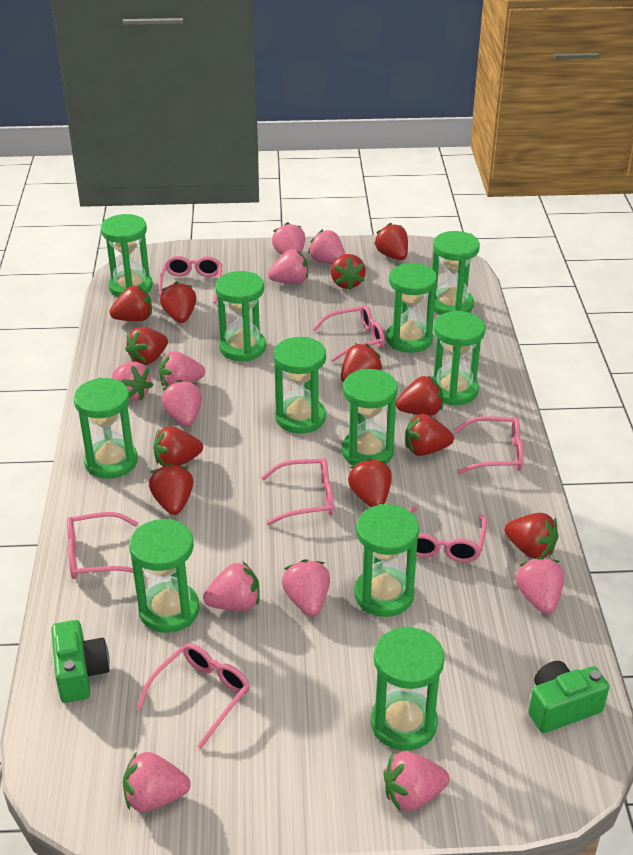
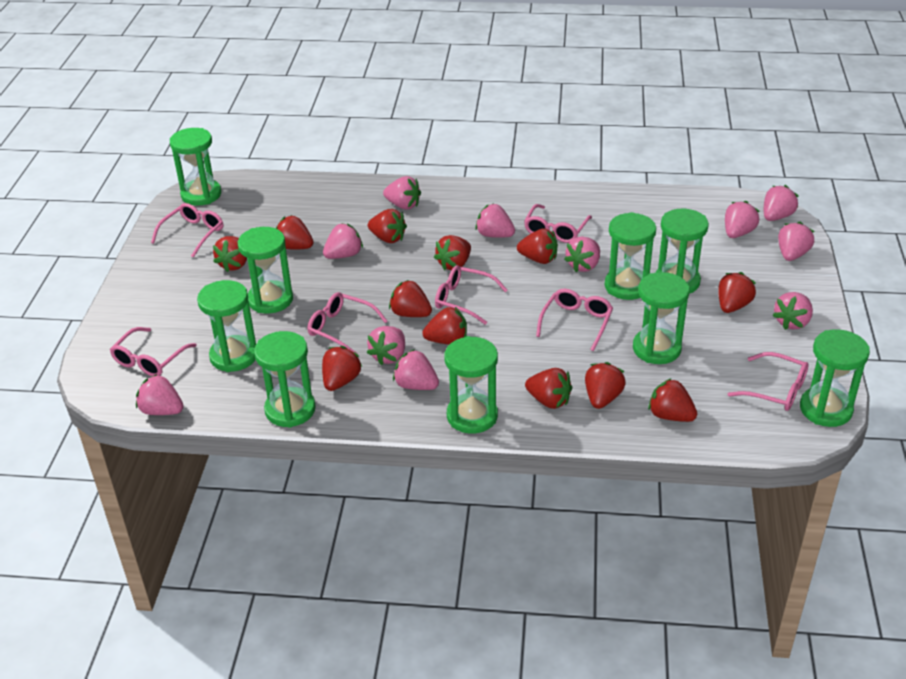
green camera: 2 -> 0
green hourglass: 11 -> 9

